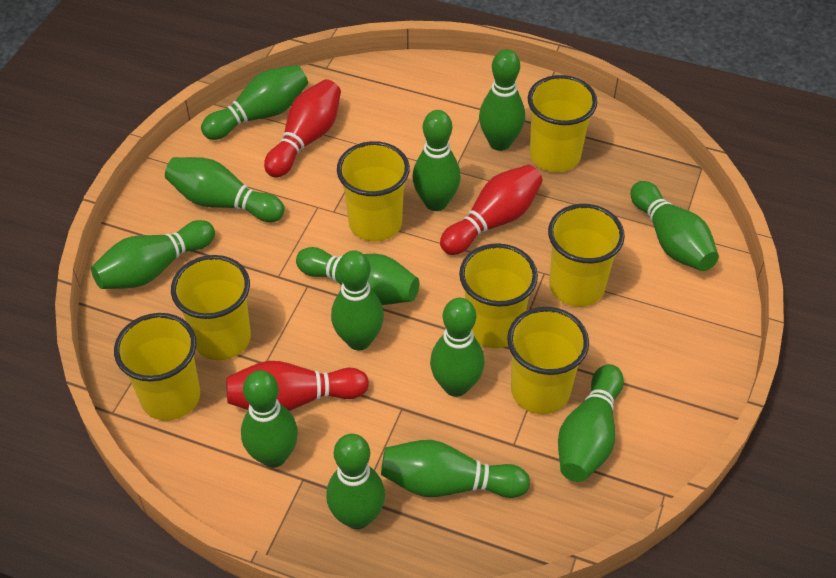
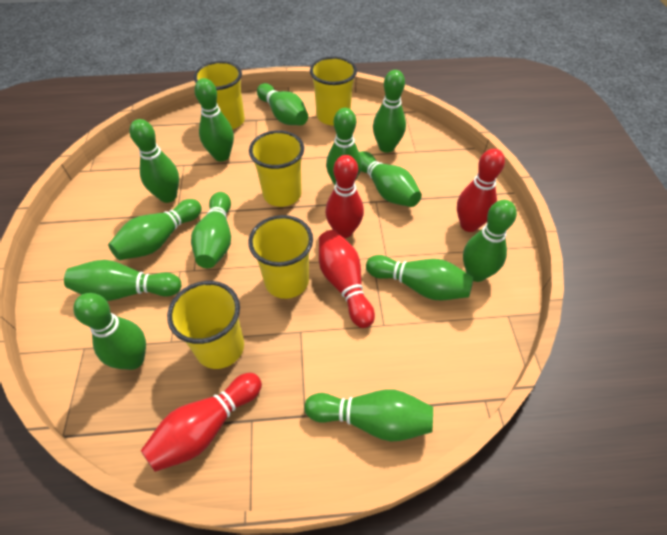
red bowling pin: 3 -> 4
yellow cup: 7 -> 5

